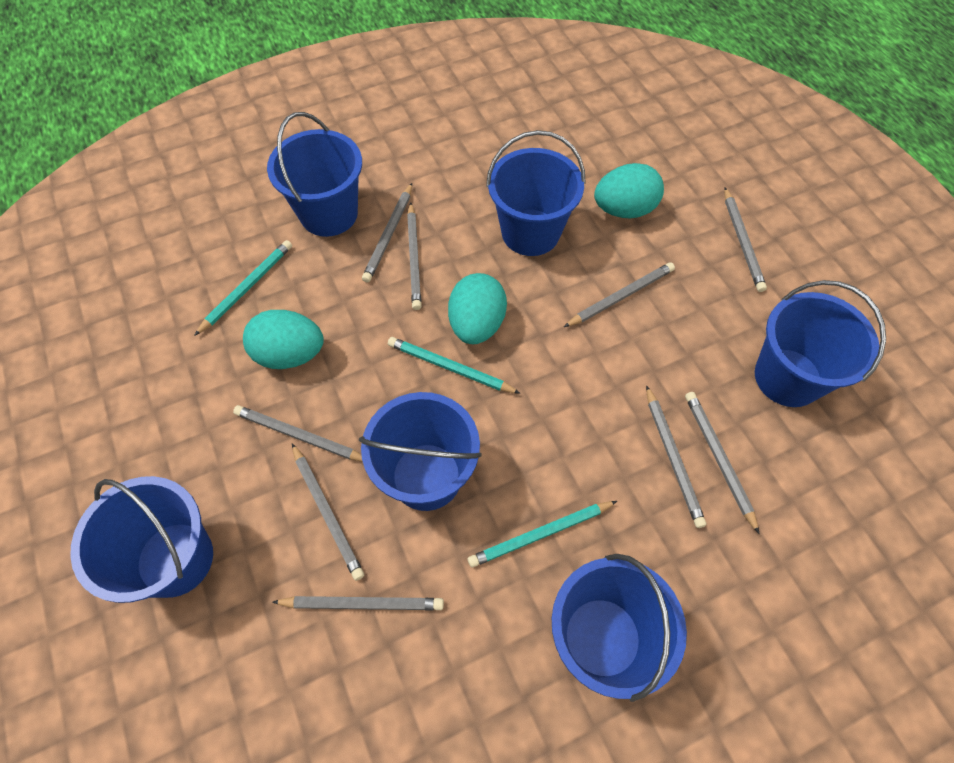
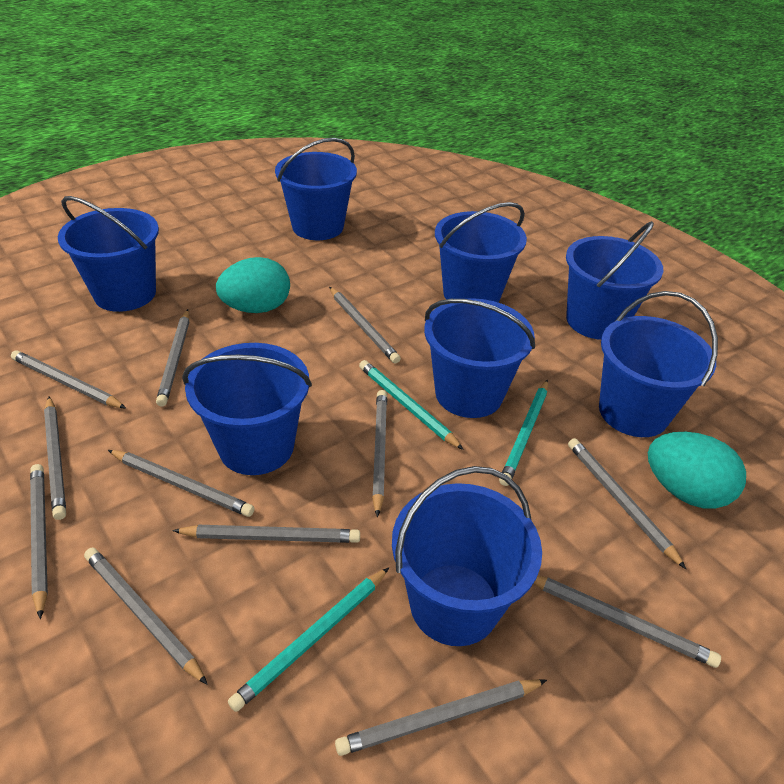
blue bucket: 6 -> 8
grey pencil: 9 -> 12
turquoise egg: 3 -> 2

